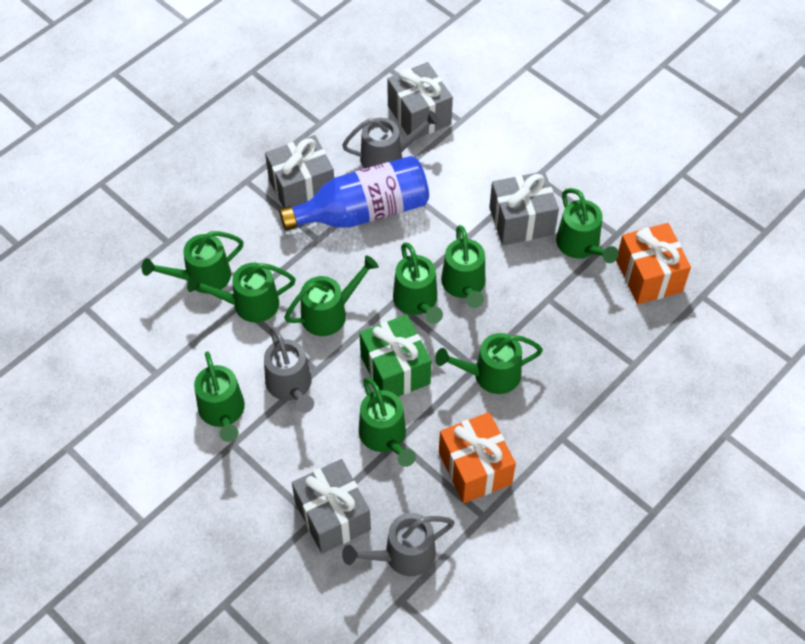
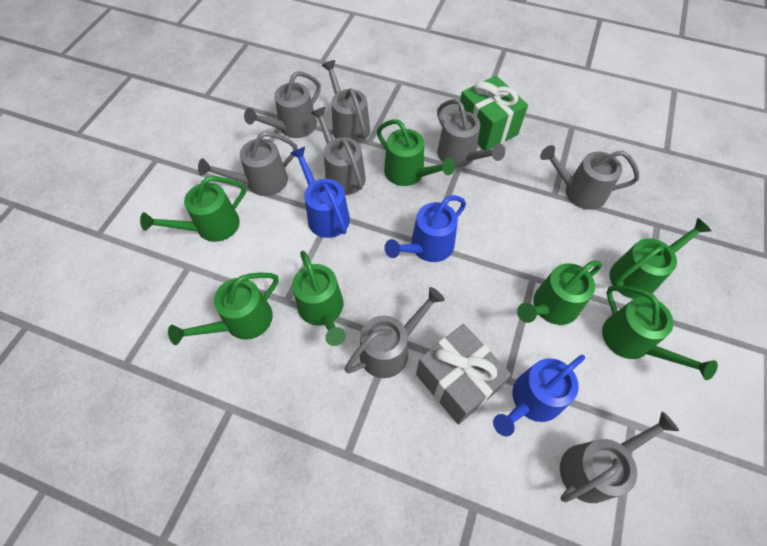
blue bottle: 1 -> 0
blue watering can: 0 -> 3
green watering can: 9 -> 7
grey gift: 4 -> 1
grey watering can: 3 -> 8
orange gift: 2 -> 0

